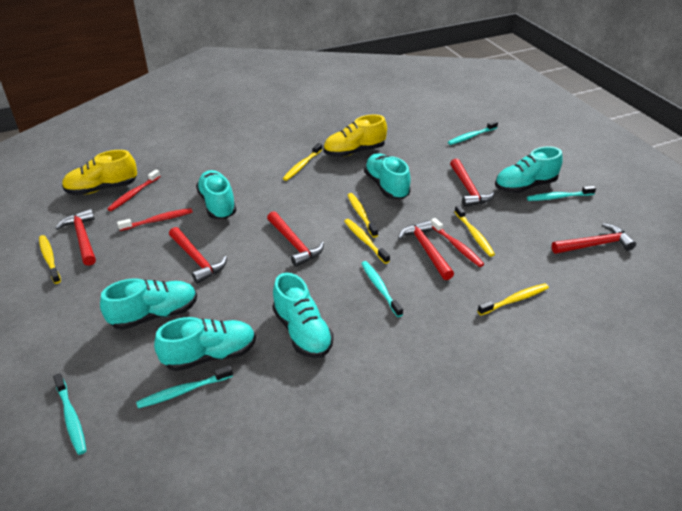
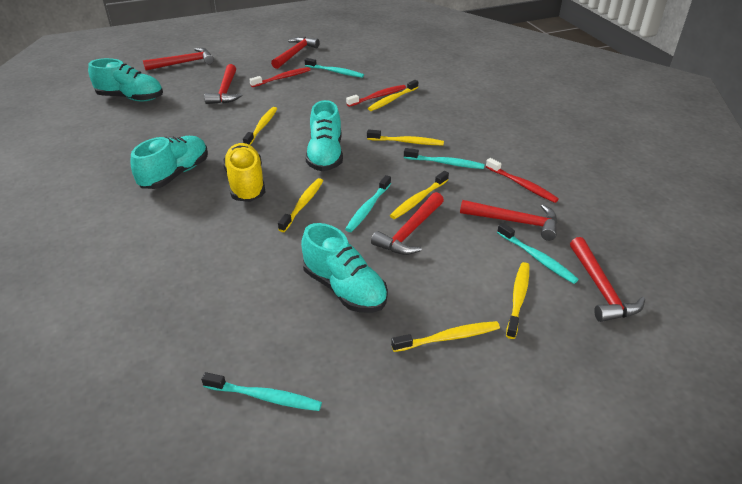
turquoise shoe: 6 -> 4
yellow shoe: 2 -> 1
yellow toothbrush: 6 -> 7

